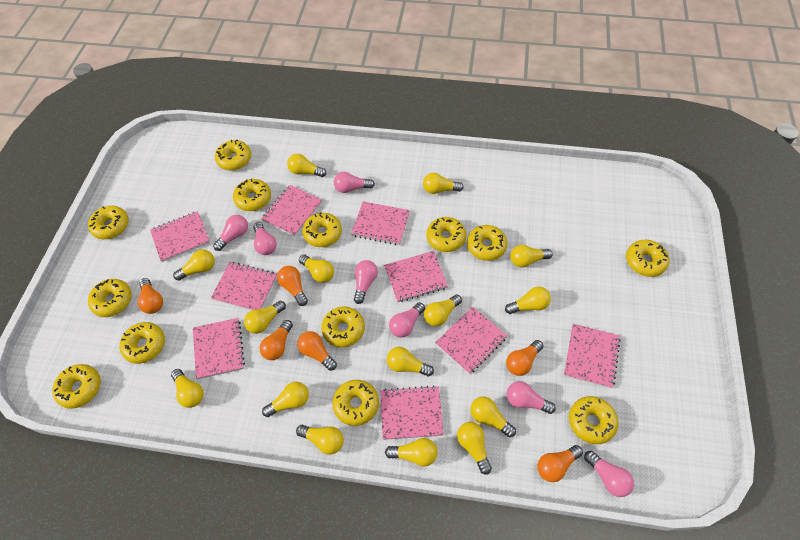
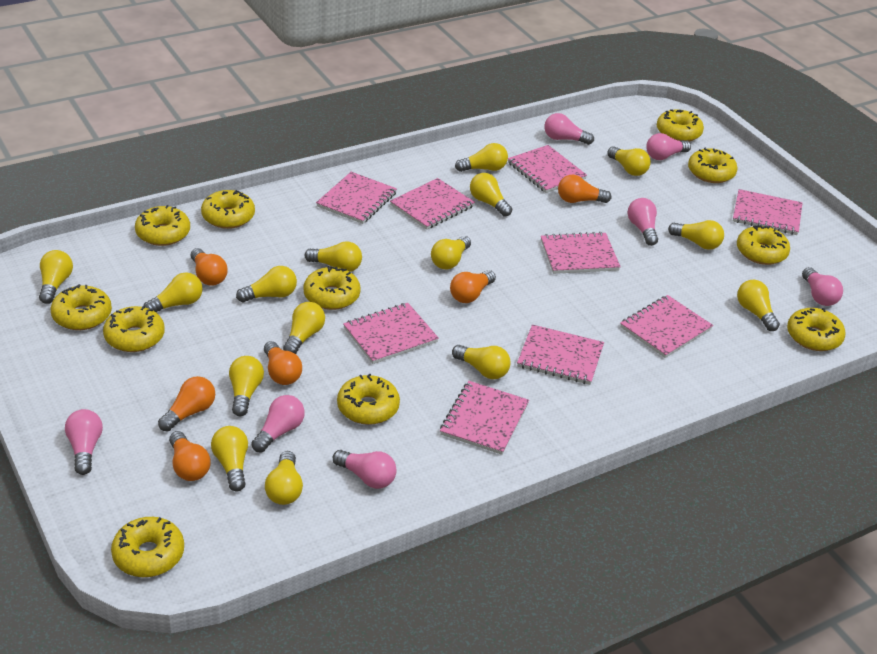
yellow donut: 13 -> 11

